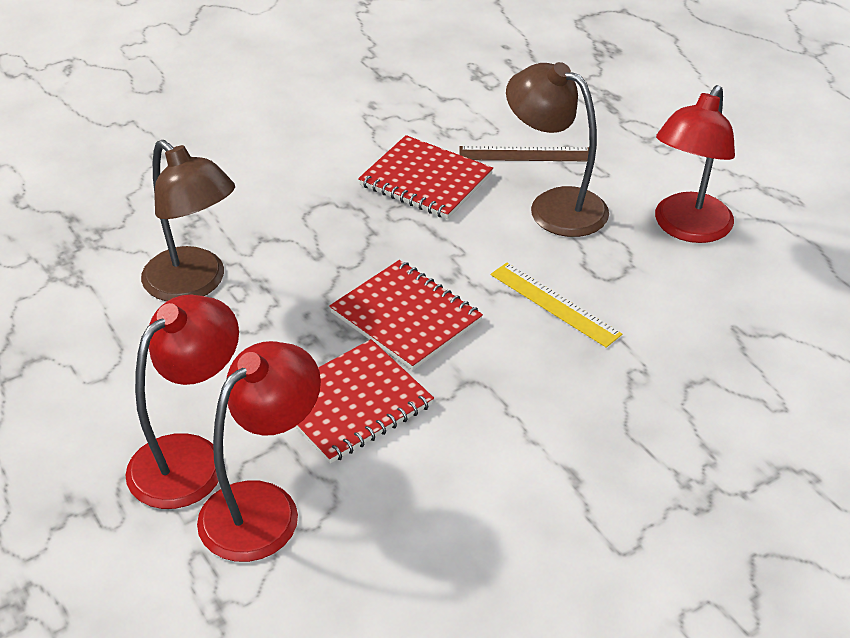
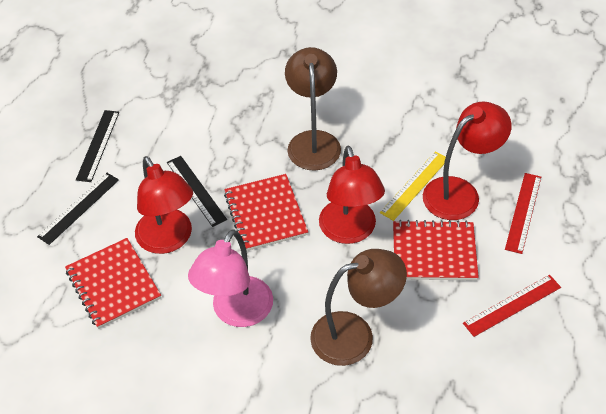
black ruler: 0 -> 3
brown ruler: 1 -> 0
pink lamp: 0 -> 1
red ruler: 0 -> 2

